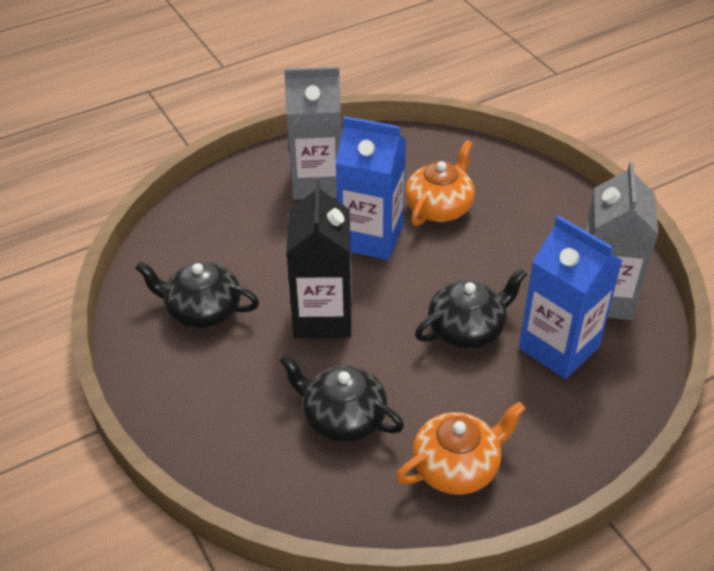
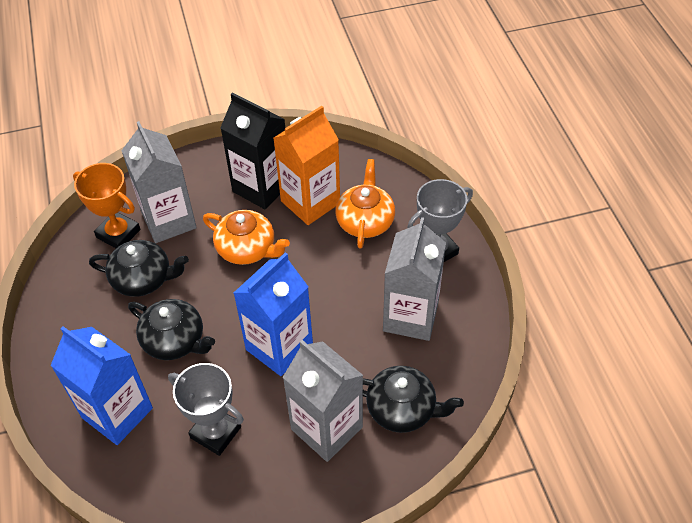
grey carton: 2 -> 3
grey trophy: 0 -> 2
orange carton: 0 -> 1
orange trophy: 0 -> 1

